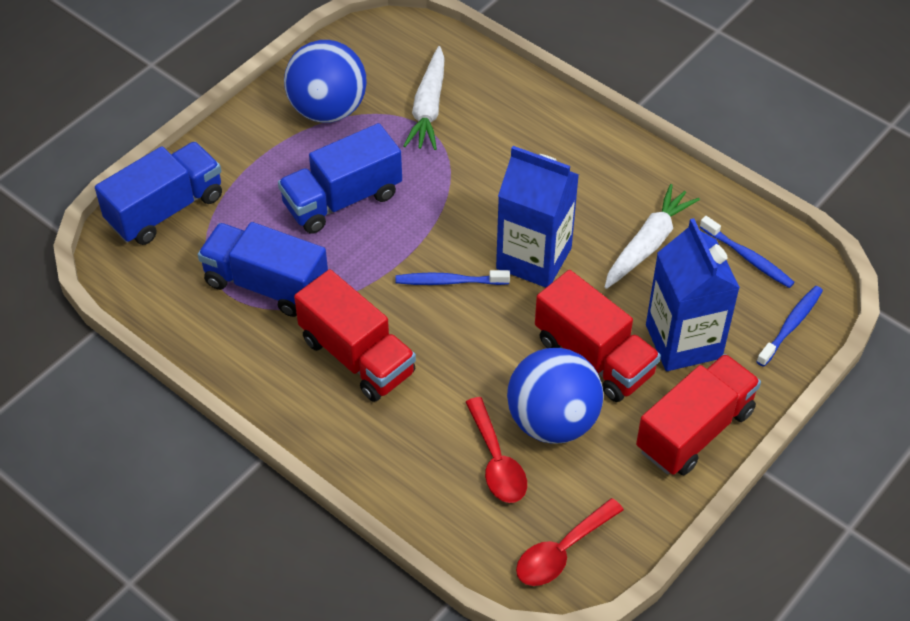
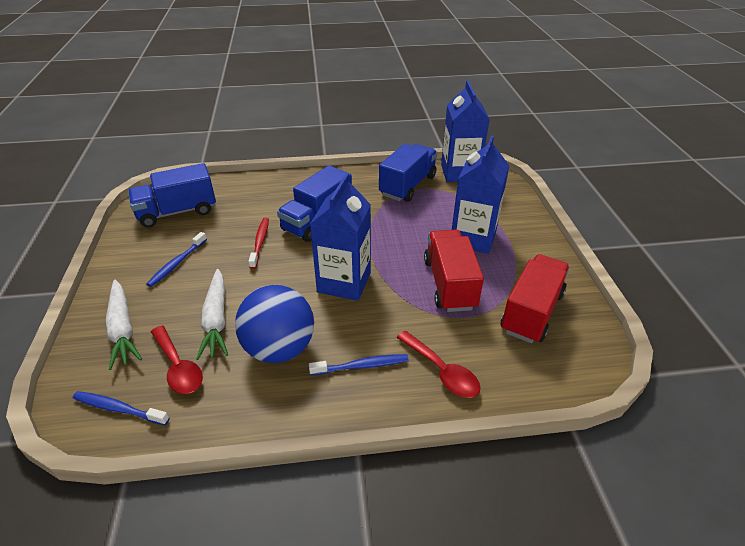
blue ball: 2 -> 1
blue carton: 2 -> 3
red toothbrush: 0 -> 1
red truck: 3 -> 2

